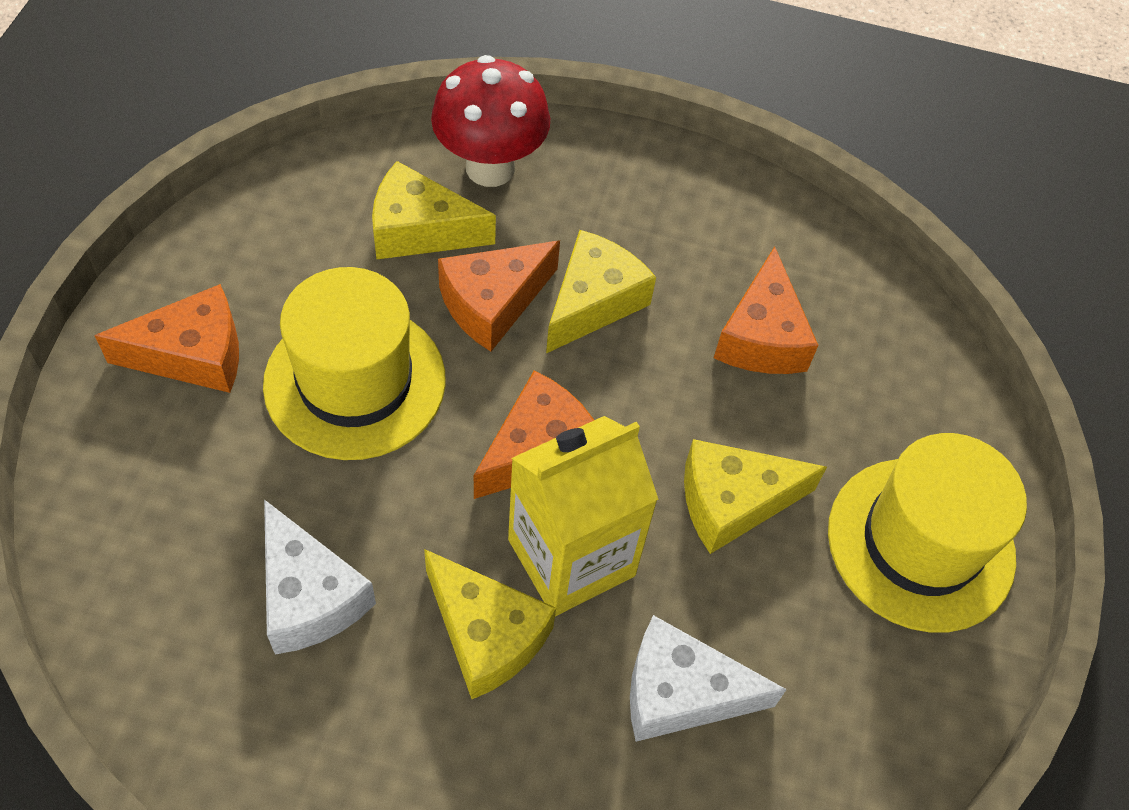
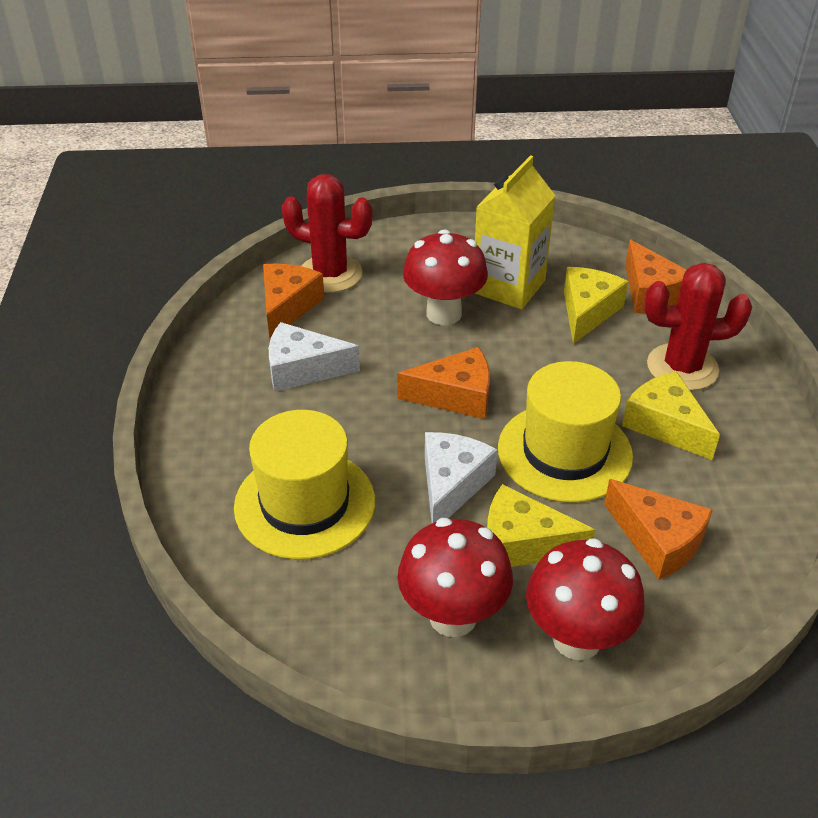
red cactus: 0 -> 2
red mushroom: 1 -> 3
yellow cheese: 4 -> 3

